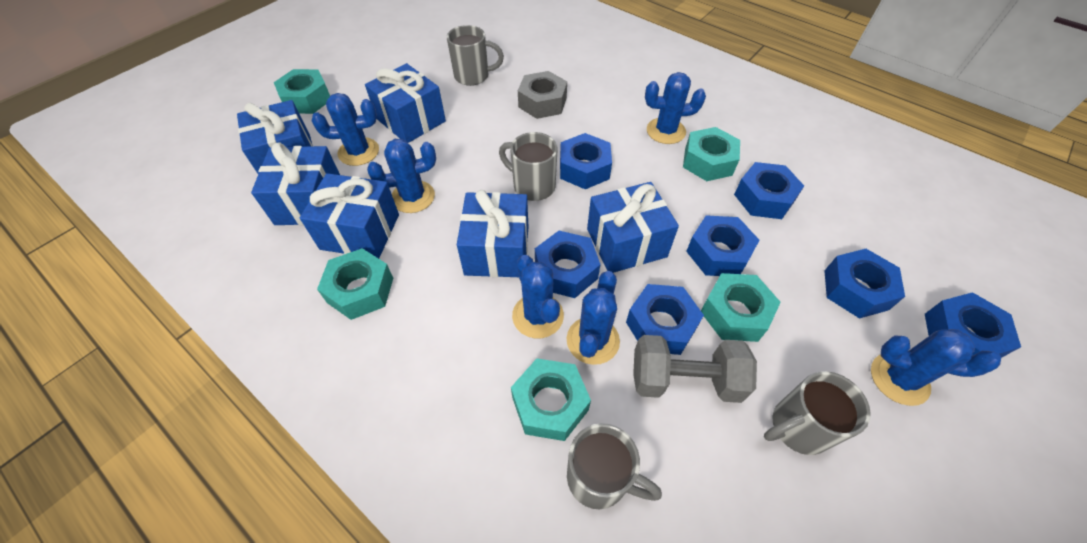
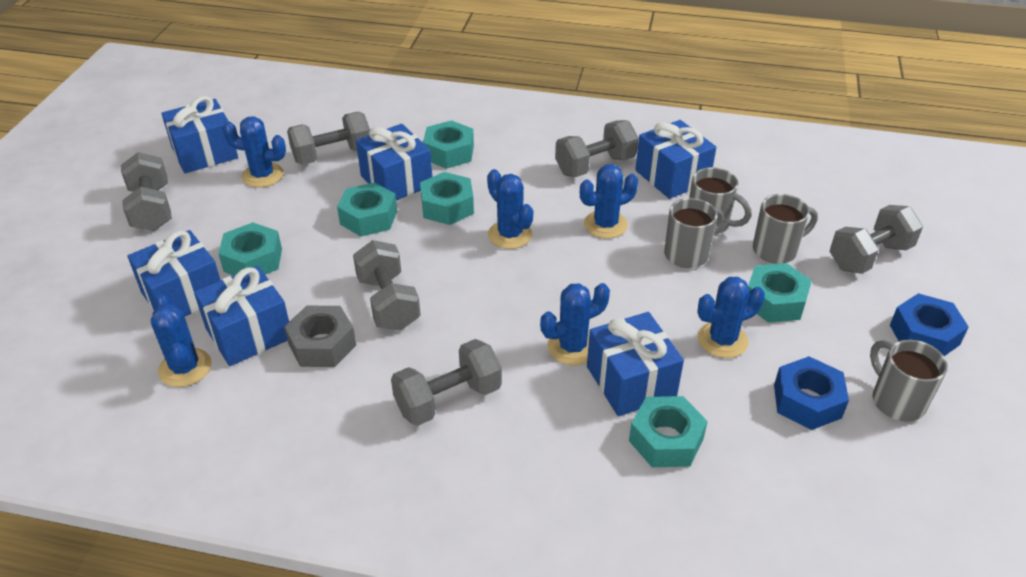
blue nut: 7 -> 2
grey dumbbell: 1 -> 6
turquoise nut: 5 -> 6

